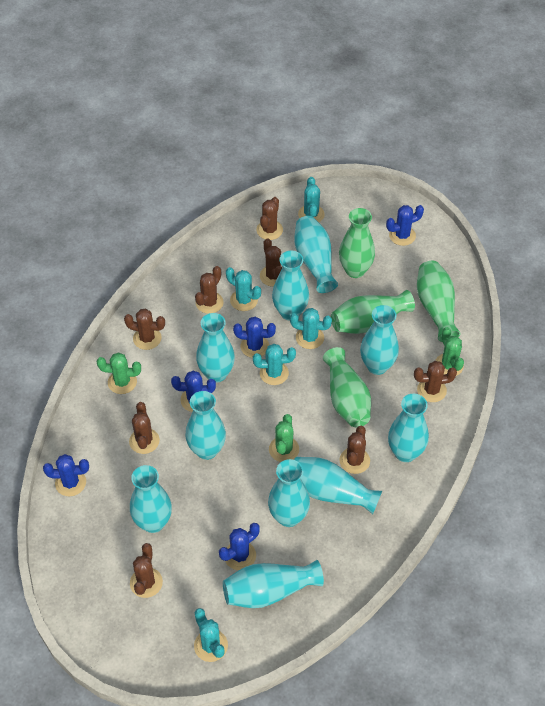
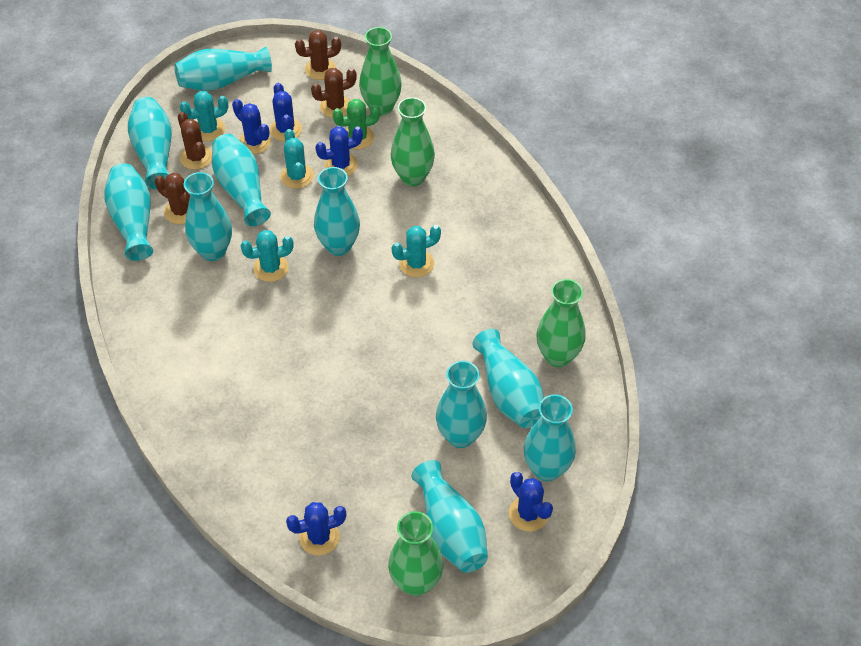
brown cactus: 8 -> 4
green cactus: 3 -> 1
turquoise cactus: 5 -> 4

